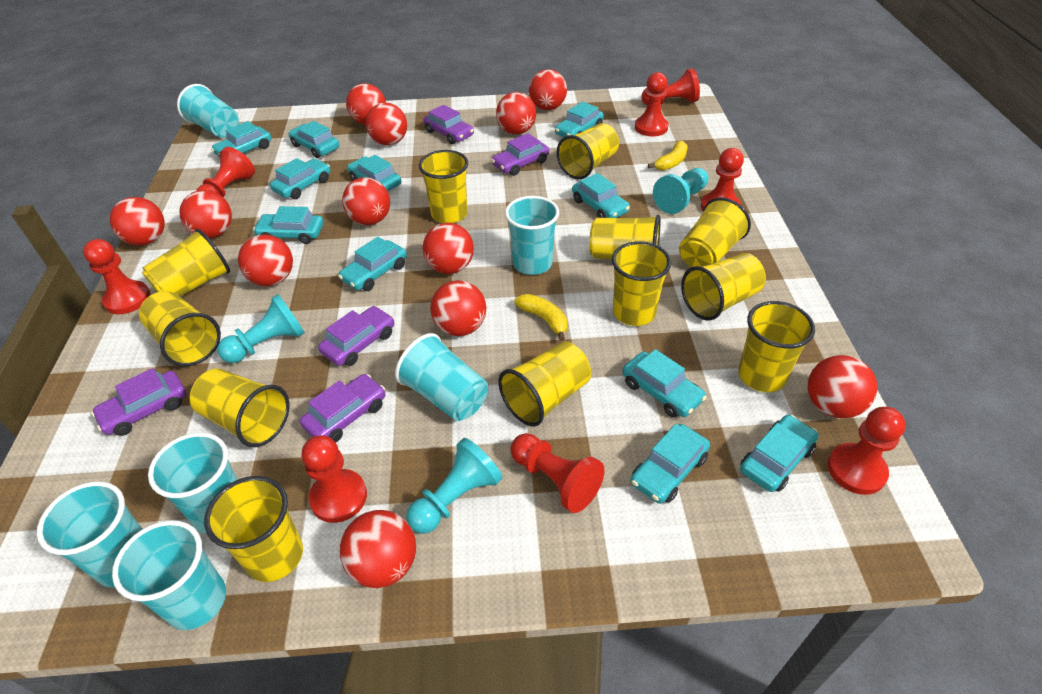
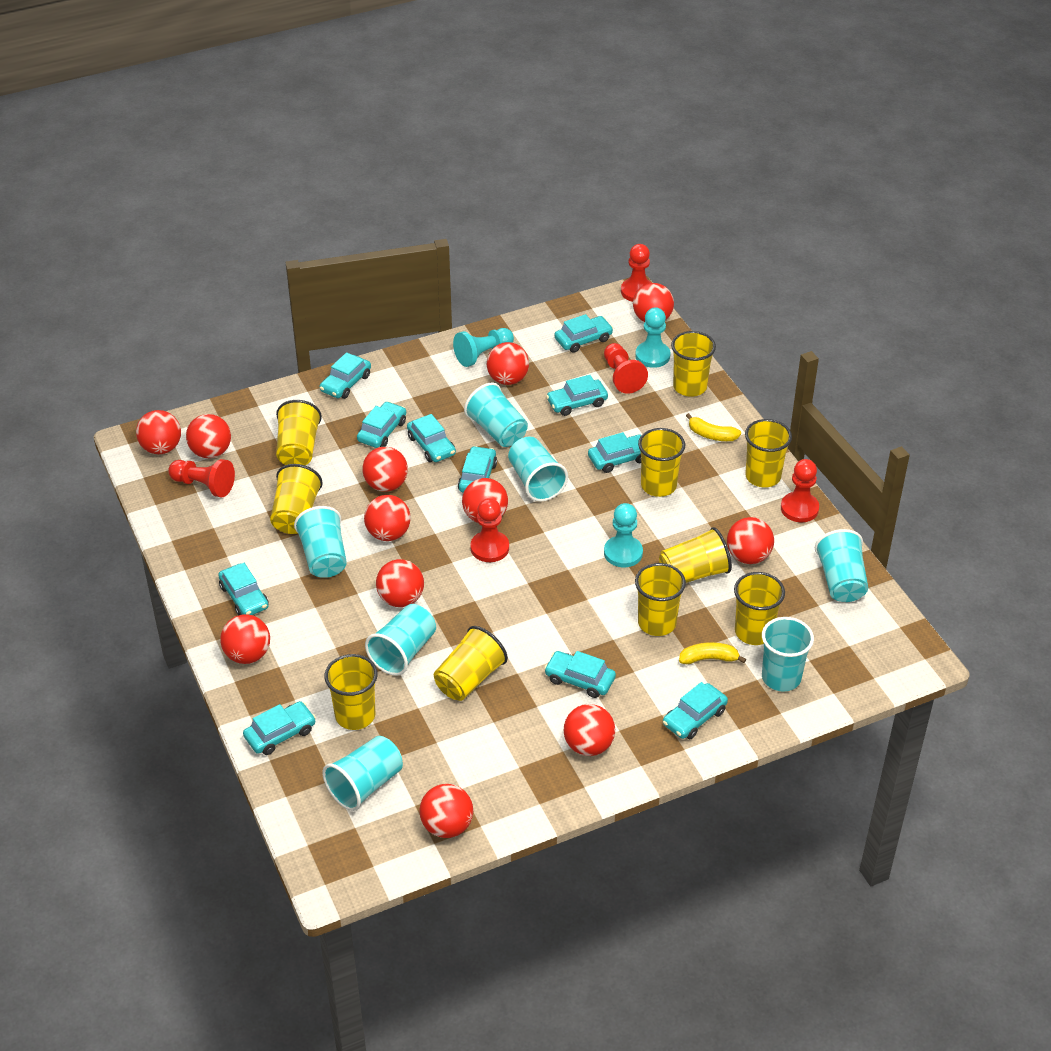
purple car: 5 -> 0
red pawn: 8 -> 5
turquoise cup: 6 -> 7
yellow cup: 12 -> 10

